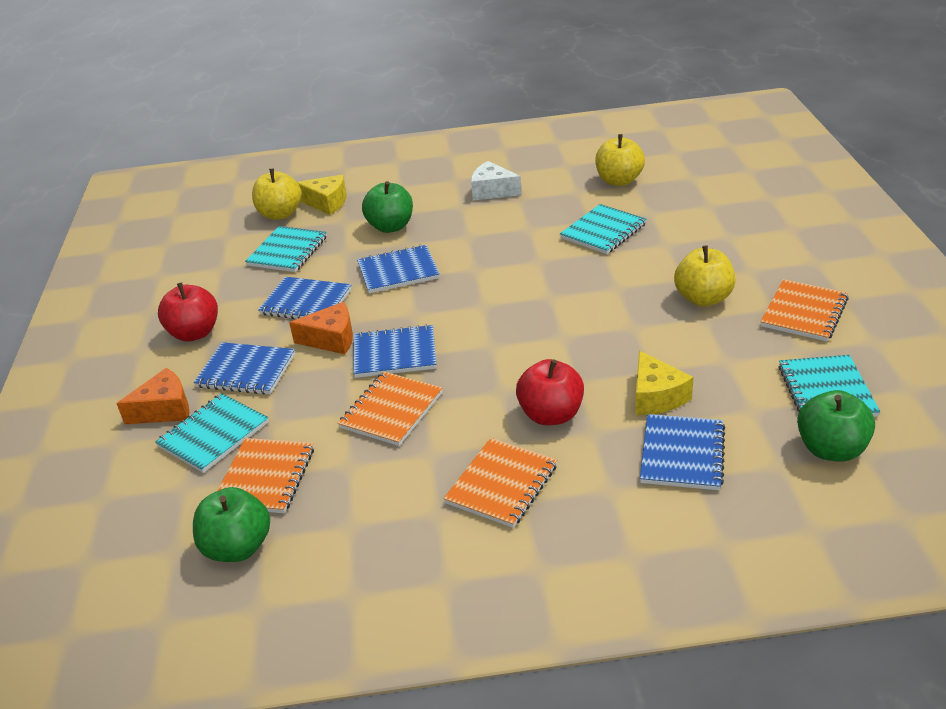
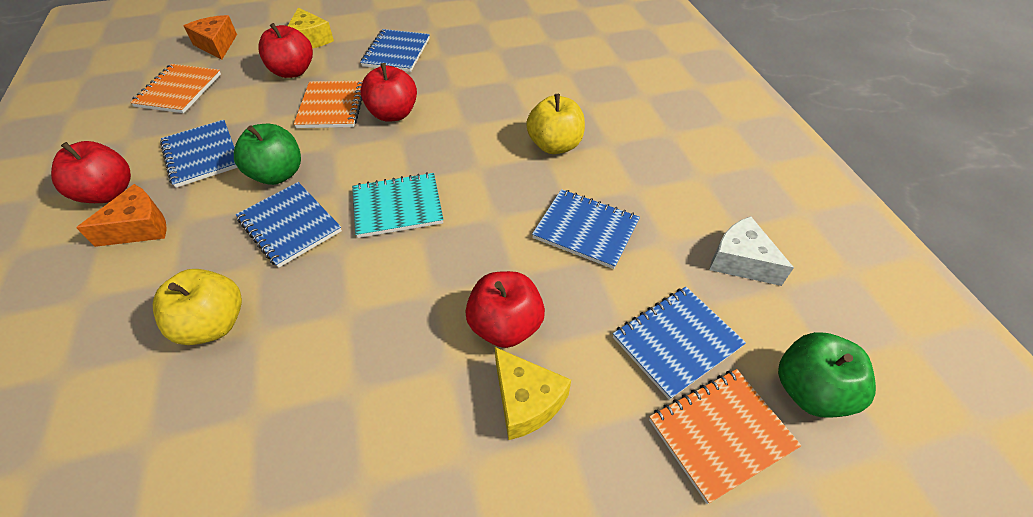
green apple: 3 -> 2
orange notebook: 4 -> 3
red apple: 2 -> 4
turquoise notebook: 4 -> 1
yellow apple: 3 -> 2

